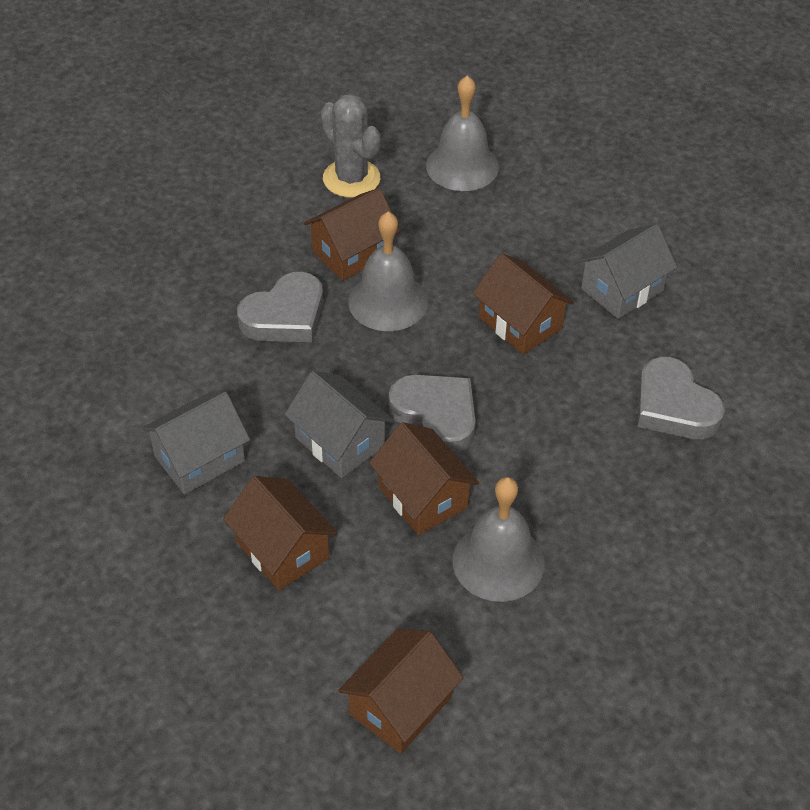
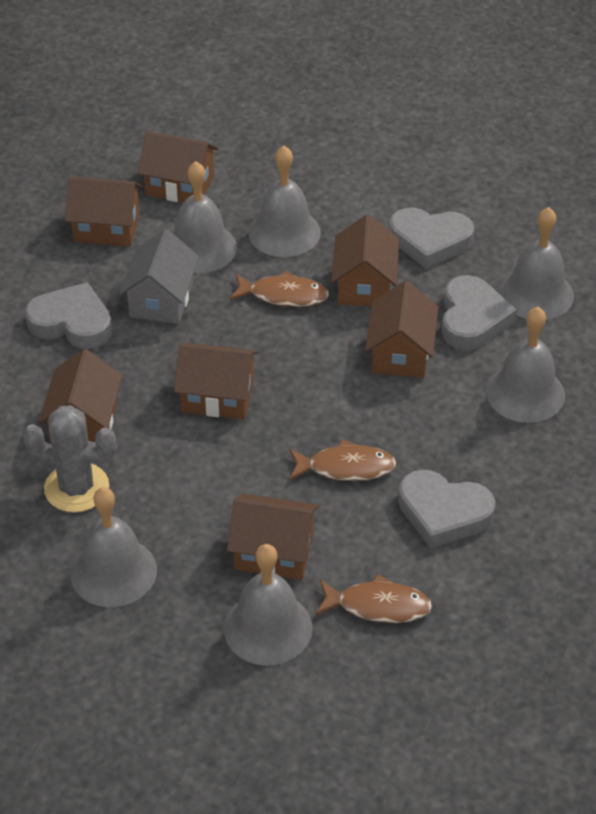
brown fish: 0 -> 3
brown house: 5 -> 7
grey bell: 3 -> 6
grey heart: 3 -> 4
grey house: 3 -> 1

